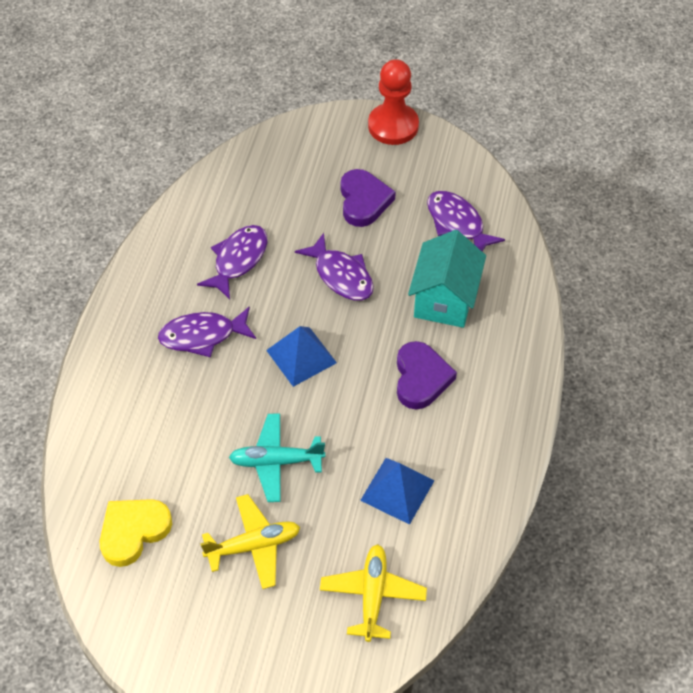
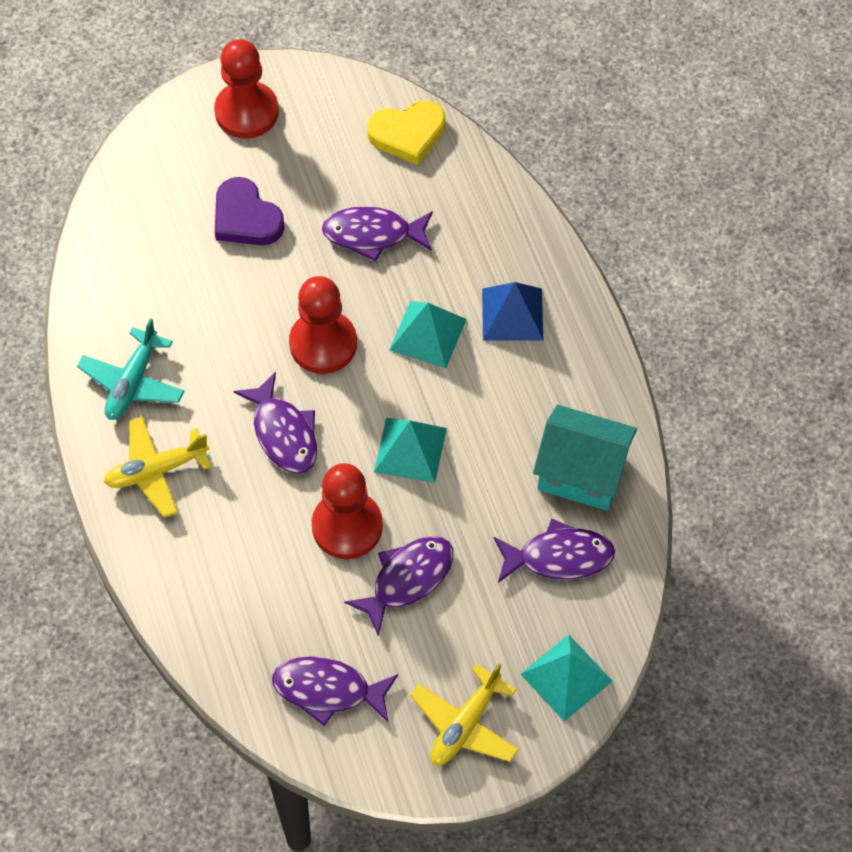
blue pyramid: 2 -> 1
purple fish: 4 -> 5
purple heart: 2 -> 1
red pawn: 1 -> 3
turquoise pyramid: 0 -> 3

